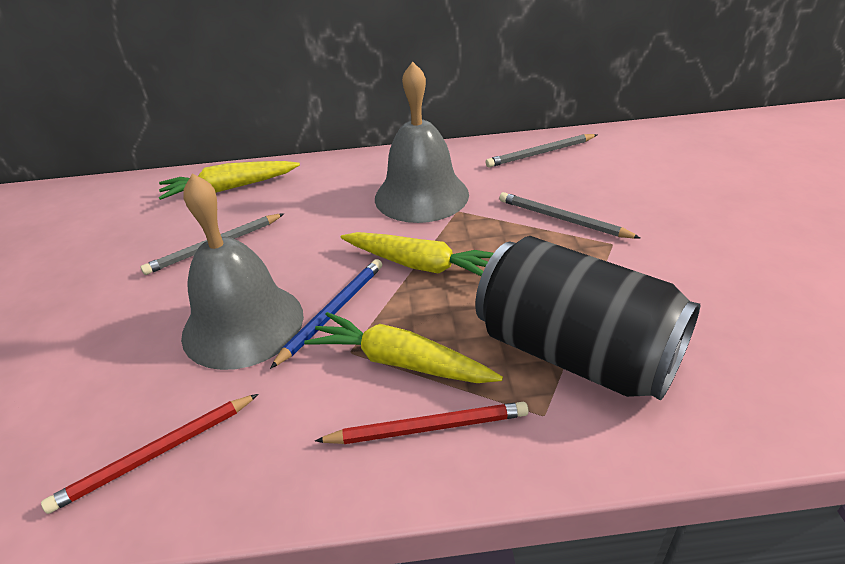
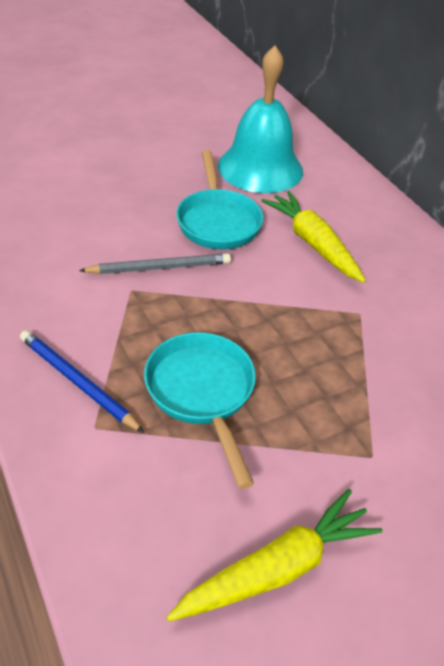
black can: 1 -> 0
grey bell: 2 -> 0
grey pencil: 3 -> 1
red pencil: 2 -> 0
turquoise bell: 0 -> 1
turquoise pan: 0 -> 2
yellow carrot: 3 -> 2

